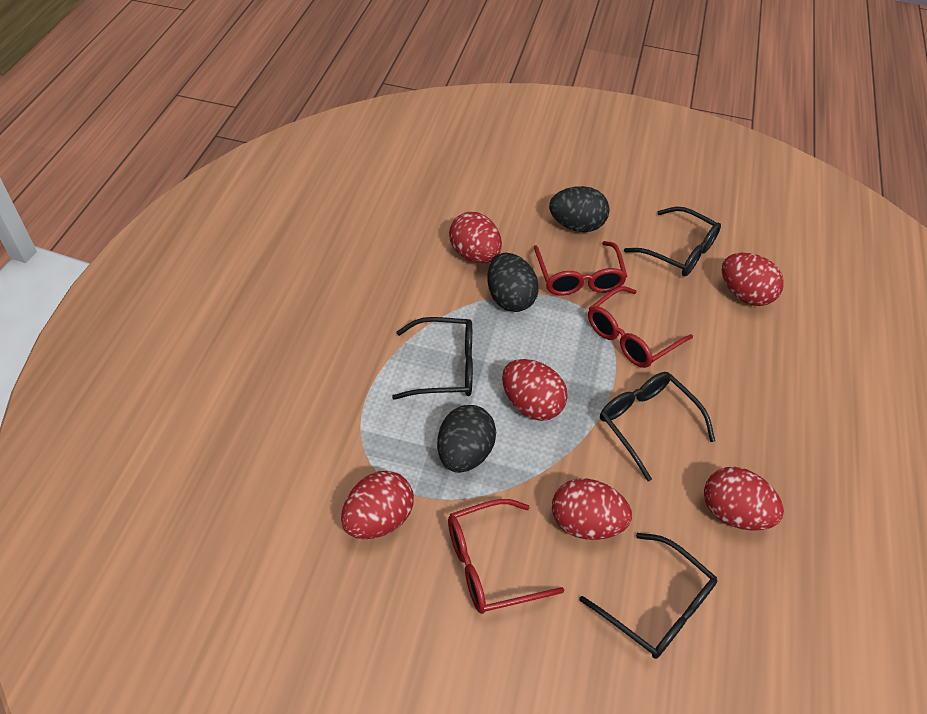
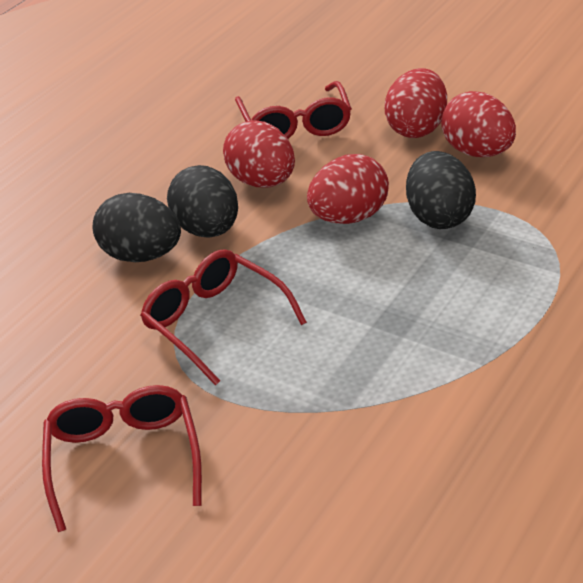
black glasses: 4 -> 0
red egg: 6 -> 4

